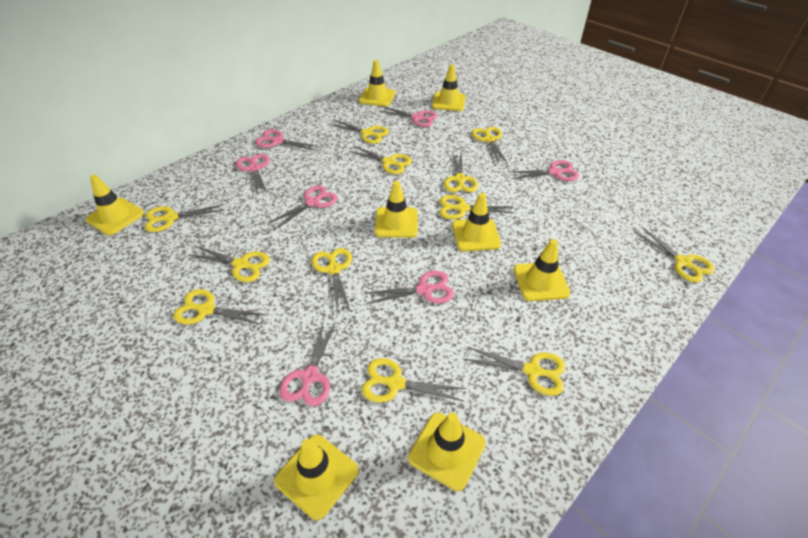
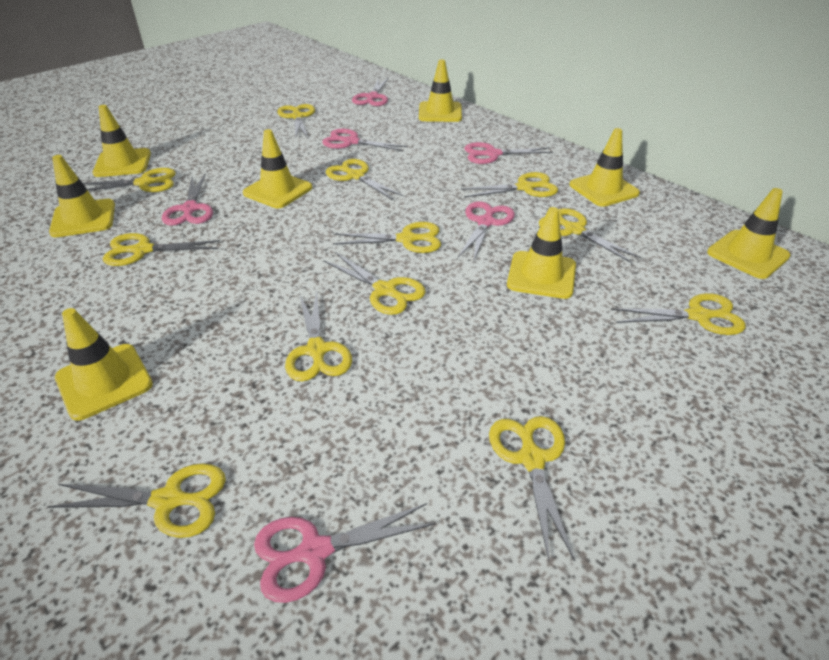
pink scissors: 7 -> 6

